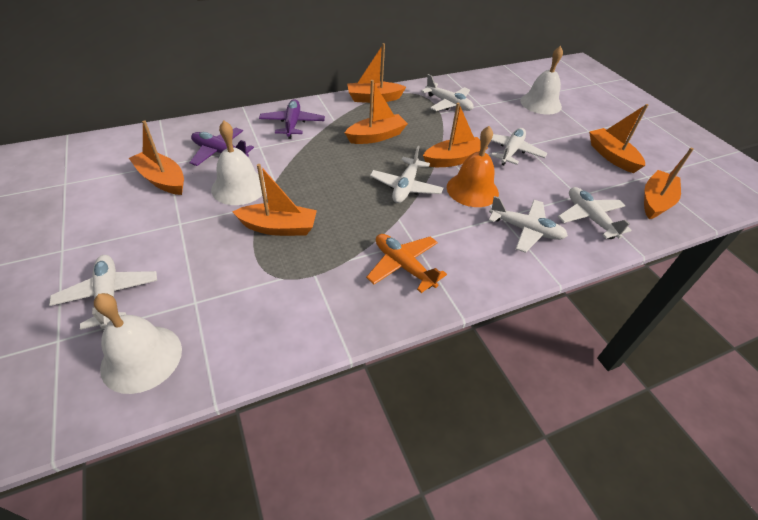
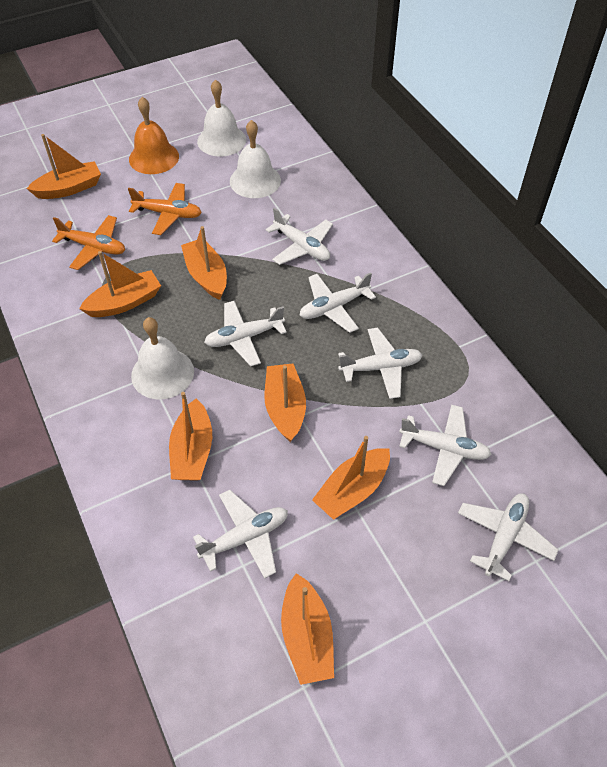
orange plane: 1 -> 2
purple plane: 2 -> 0
white plane: 6 -> 7

